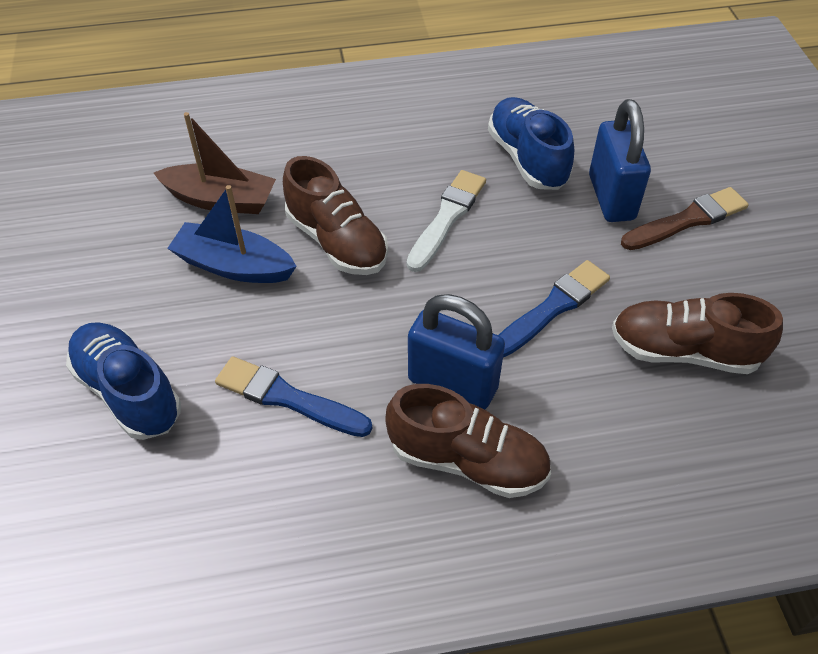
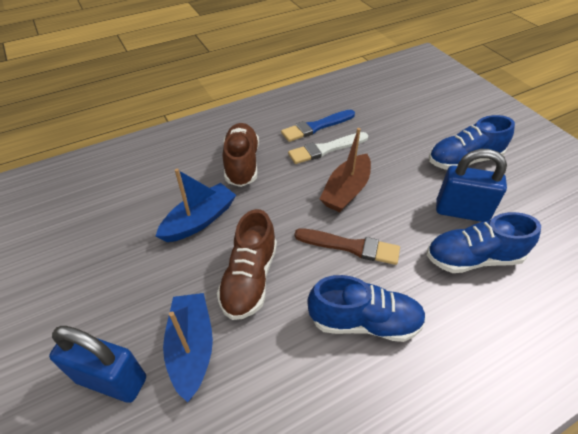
blue boat: 1 -> 2
blue brush: 2 -> 1
blue shoe: 2 -> 3
brown shoe: 3 -> 2

